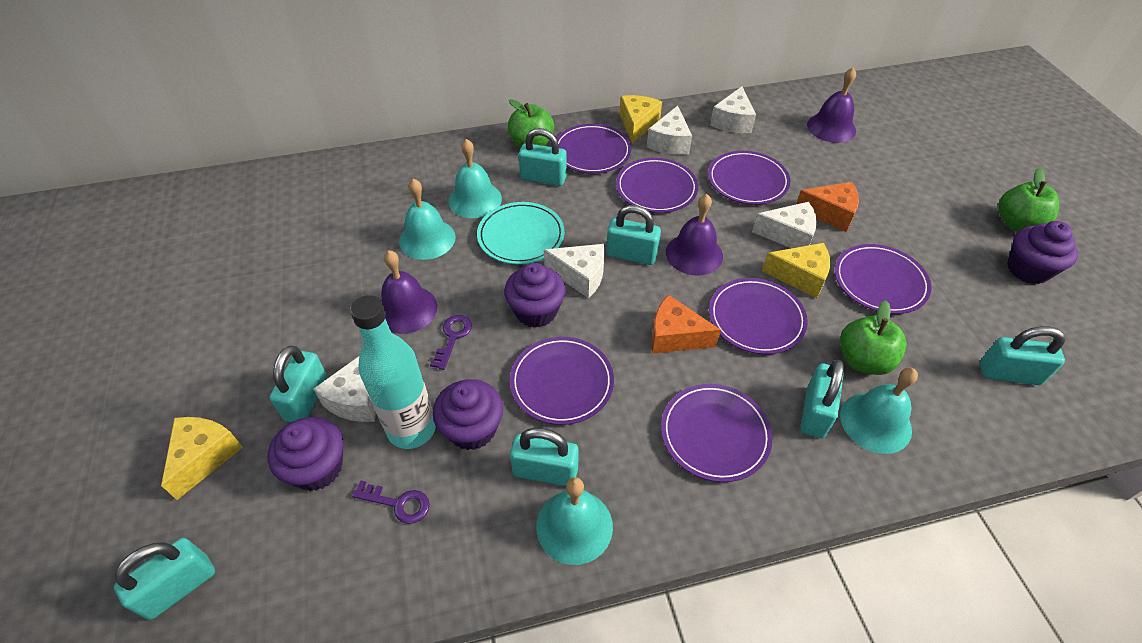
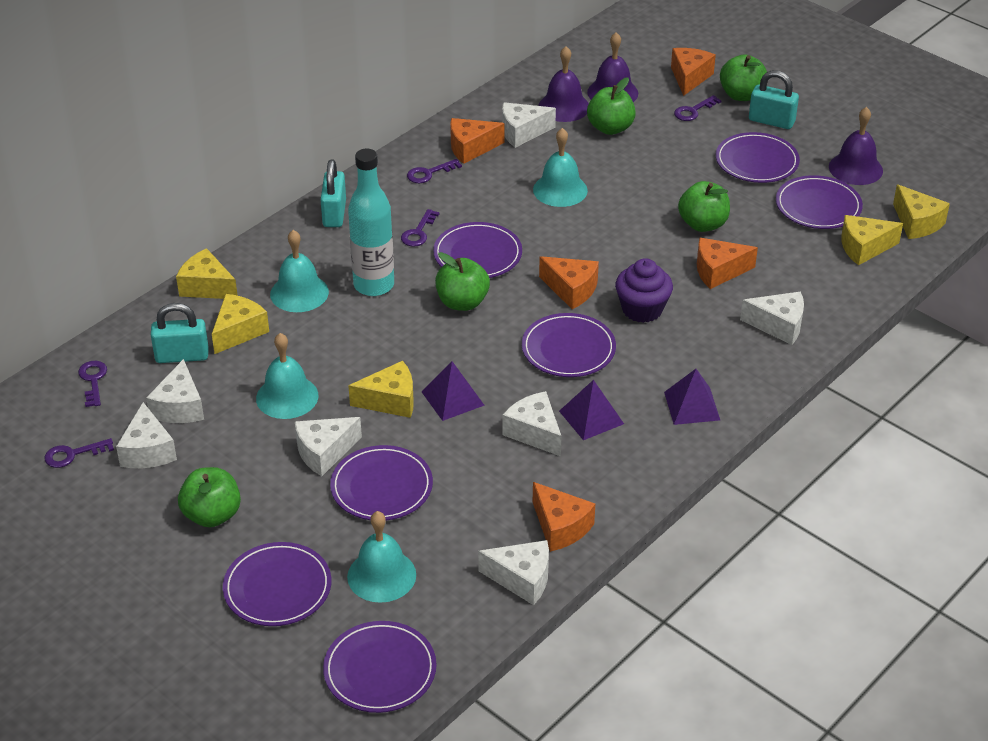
green apple: 3 -> 5
orange cheese: 2 -> 5
purple cupcake: 4 -> 1
purple key: 2 -> 5
purple pyramid: 0 -> 3
turquoise padlock: 7 -> 3
turquoise plate: 1 -> 0
white cheese: 5 -> 7
yellow cheese: 3 -> 5

